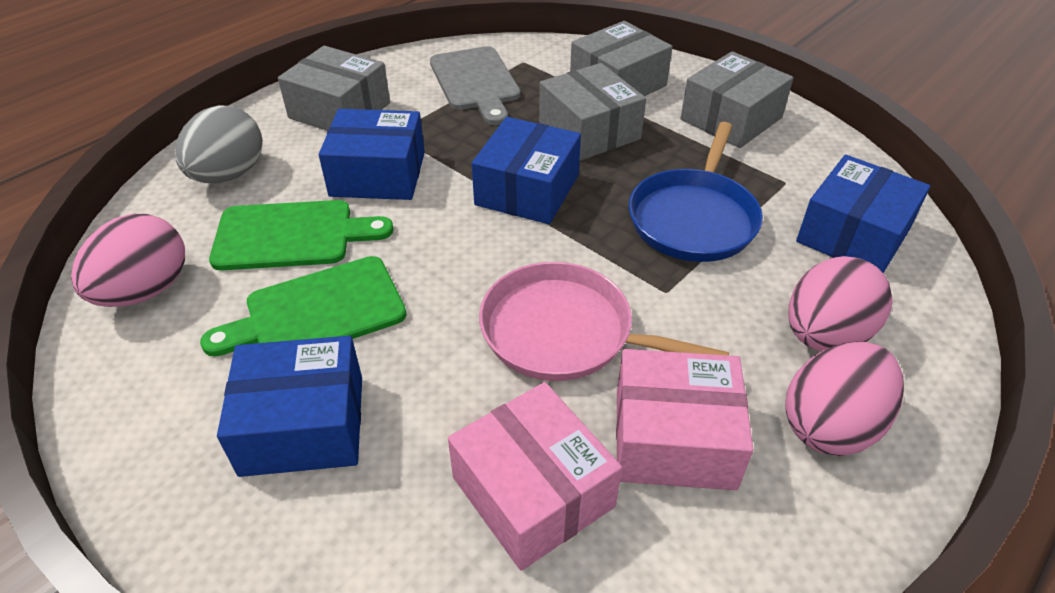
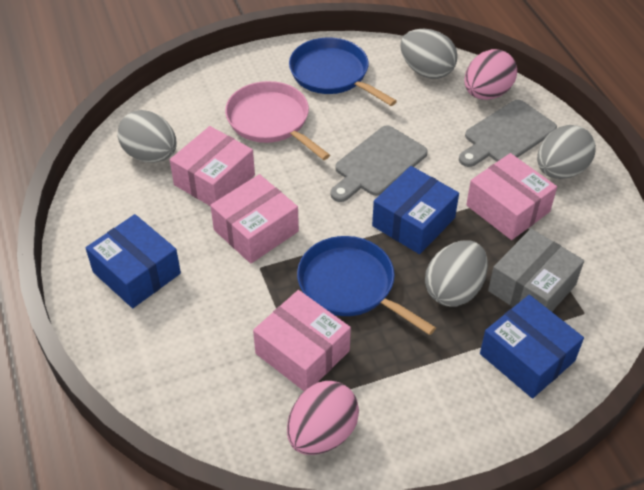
blue box: 4 -> 3
blue pan: 1 -> 2
green cutting board: 2 -> 0
grey box: 4 -> 1
grey cutting board: 1 -> 2
grey egg: 1 -> 4
pink box: 2 -> 4
pink egg: 3 -> 2

